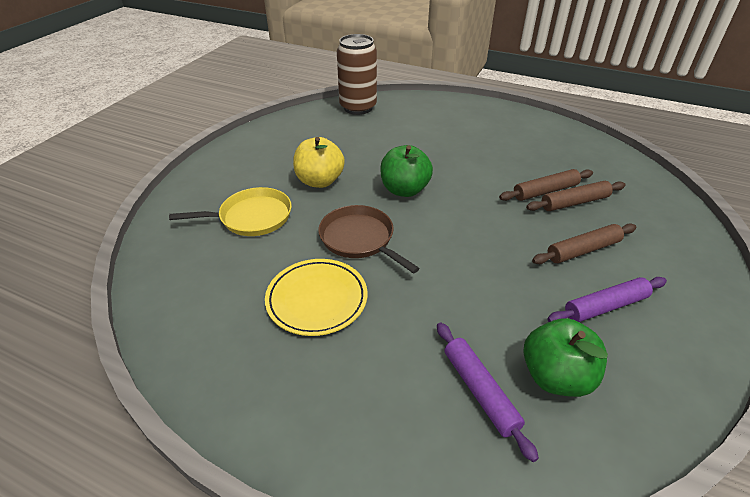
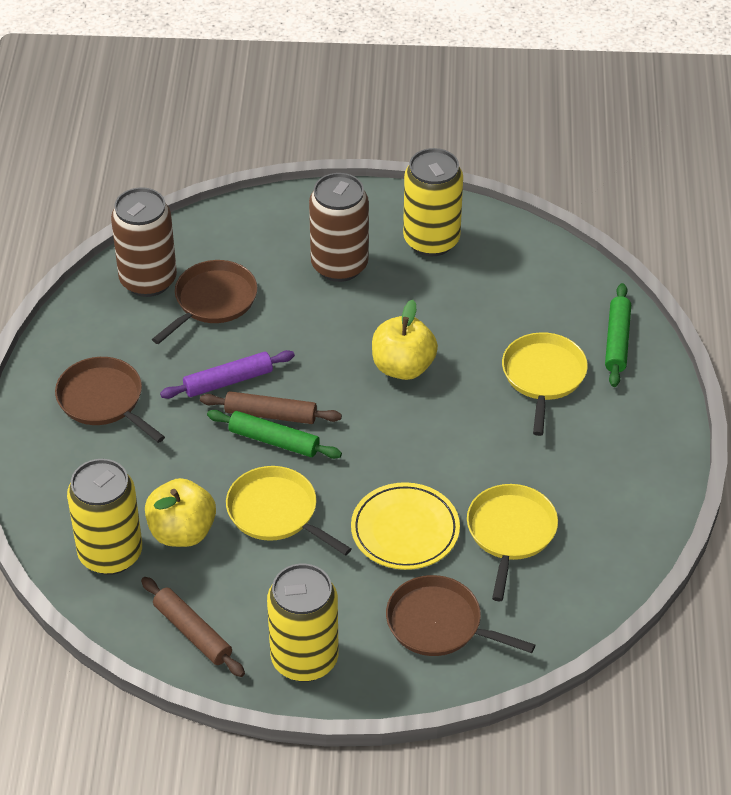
brown can: 1 -> 2
brown pan: 1 -> 3
brown rolling pin: 3 -> 2
green apple: 2 -> 0
green rolling pin: 0 -> 2
purple rolling pin: 2 -> 1
yellow apple: 1 -> 2
yellow can: 0 -> 3
yellow pan: 1 -> 3

